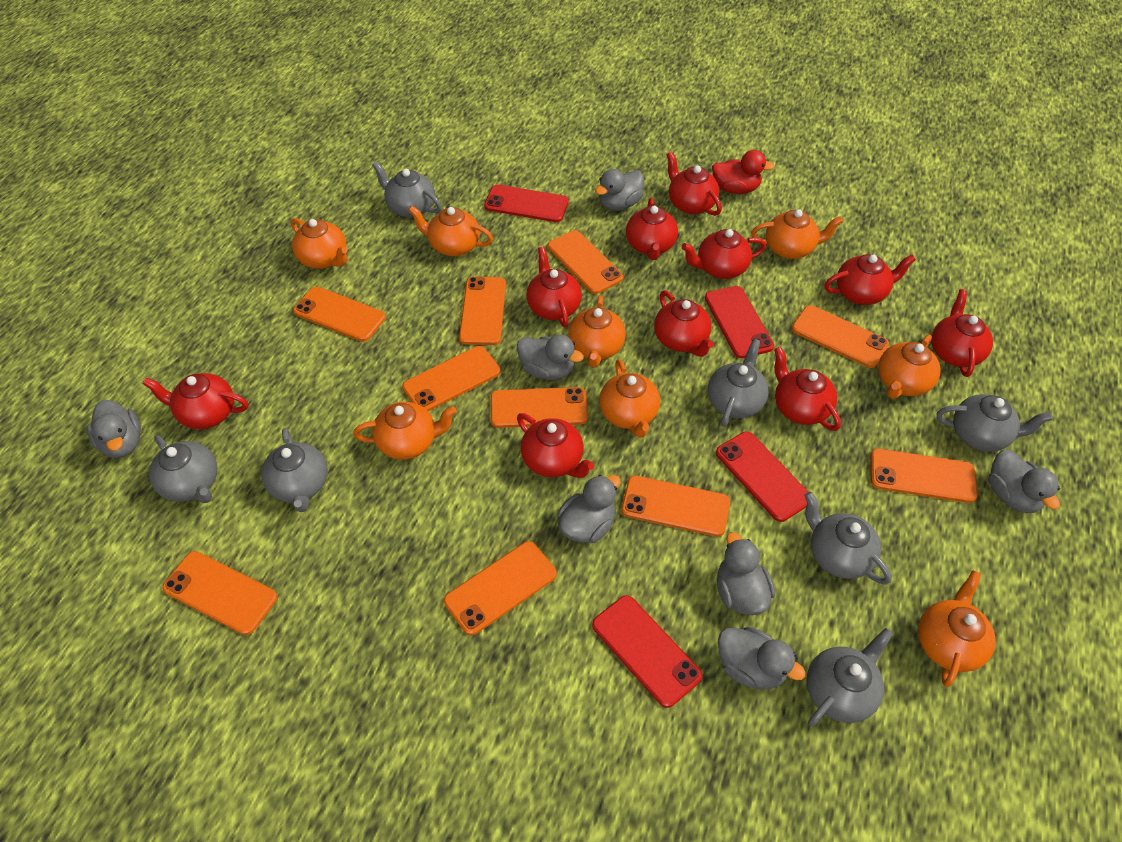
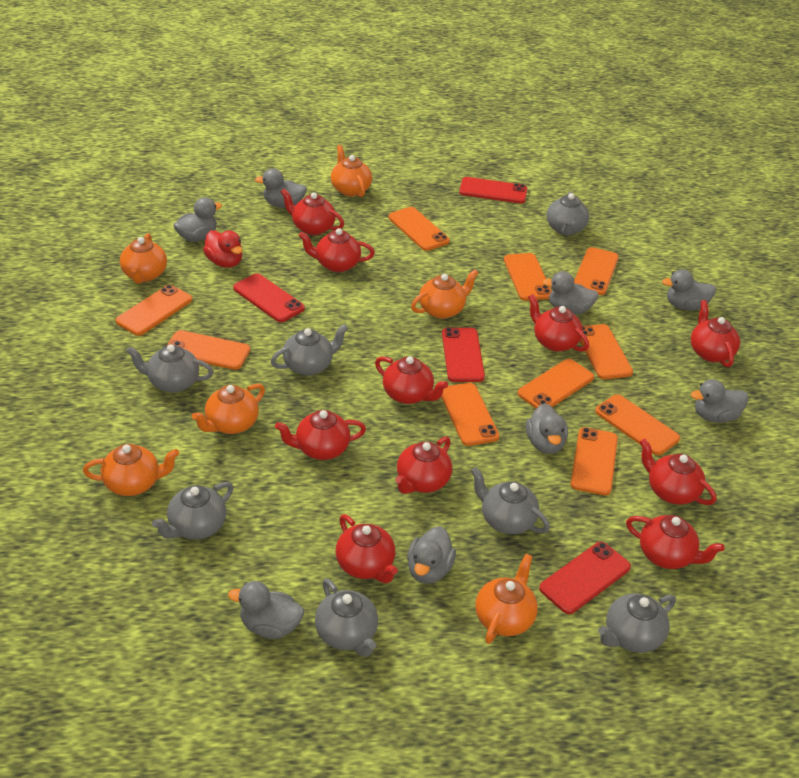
grey duck: 7 -> 8
orange teapot: 8 -> 6

